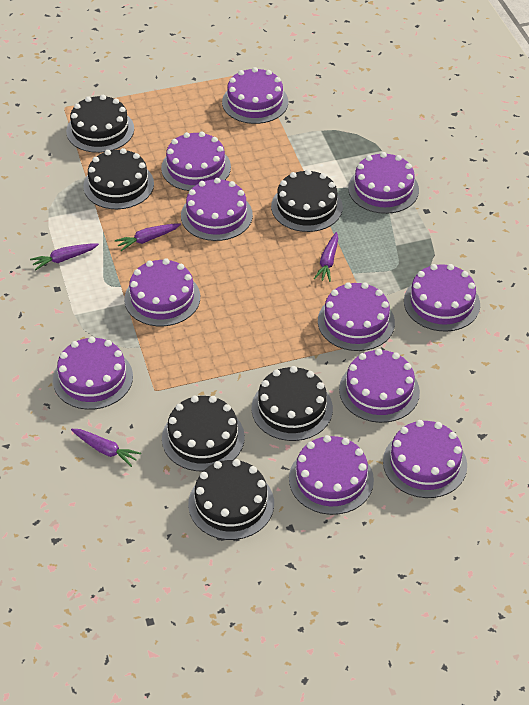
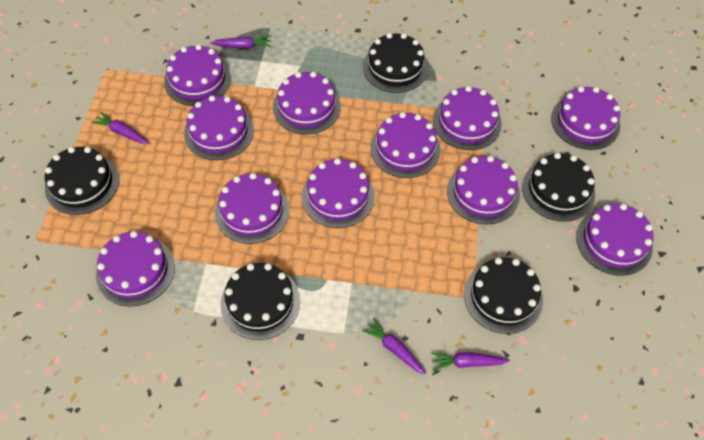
black cake: 6 -> 5

